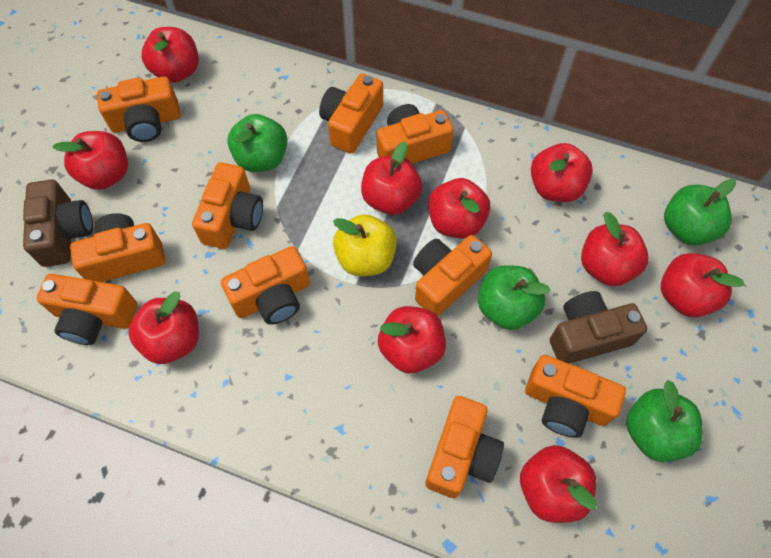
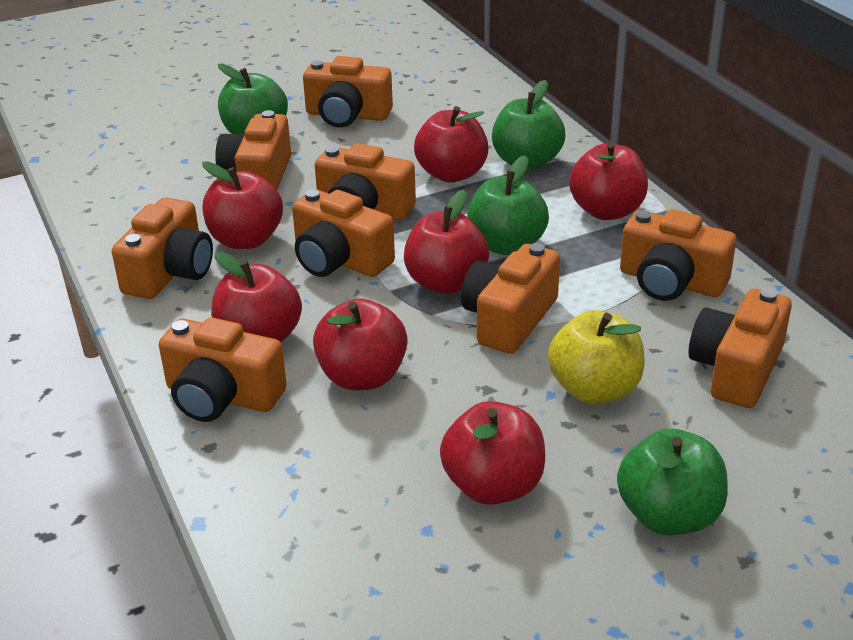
brown camera: 2 -> 0
orange camera: 10 -> 9
red apple: 10 -> 7

